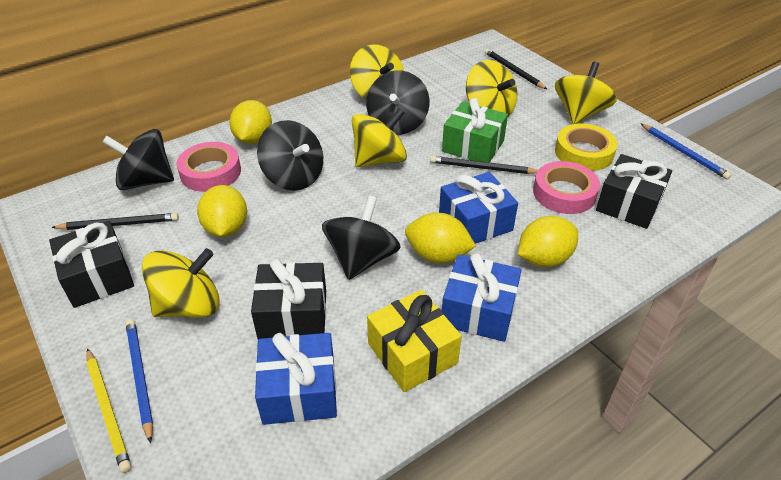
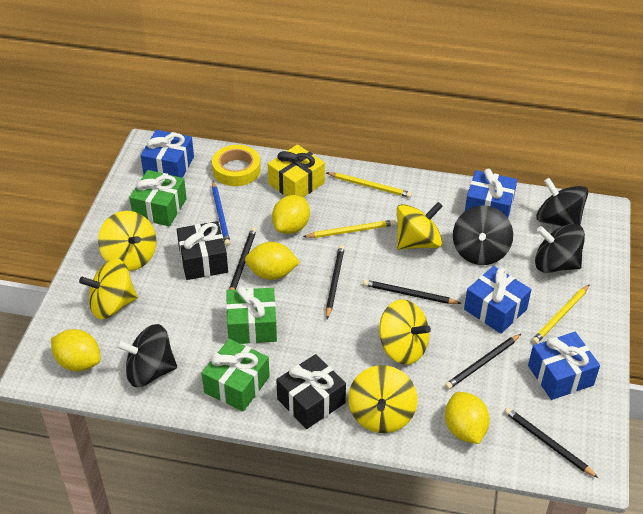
black gift: 3 -> 2
black pencil: 3 -> 5
blue gift: 3 -> 4
blue pencil: 2 -> 1
green gift: 1 -> 3
pink tape: 2 -> 0
yellow pencil: 1 -> 3

